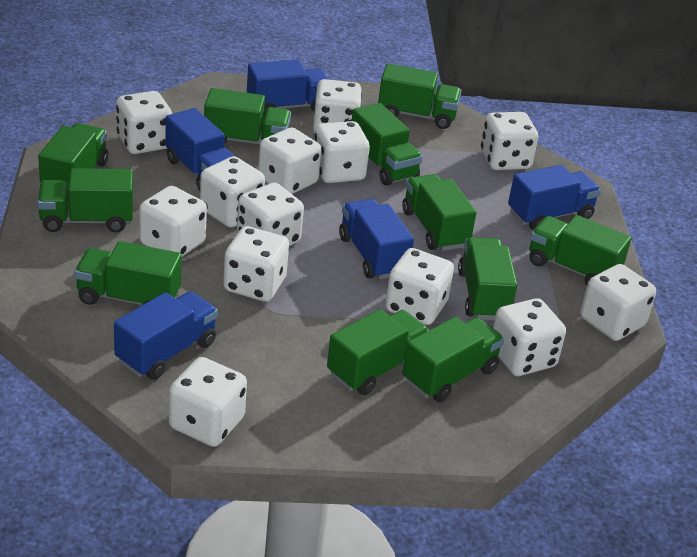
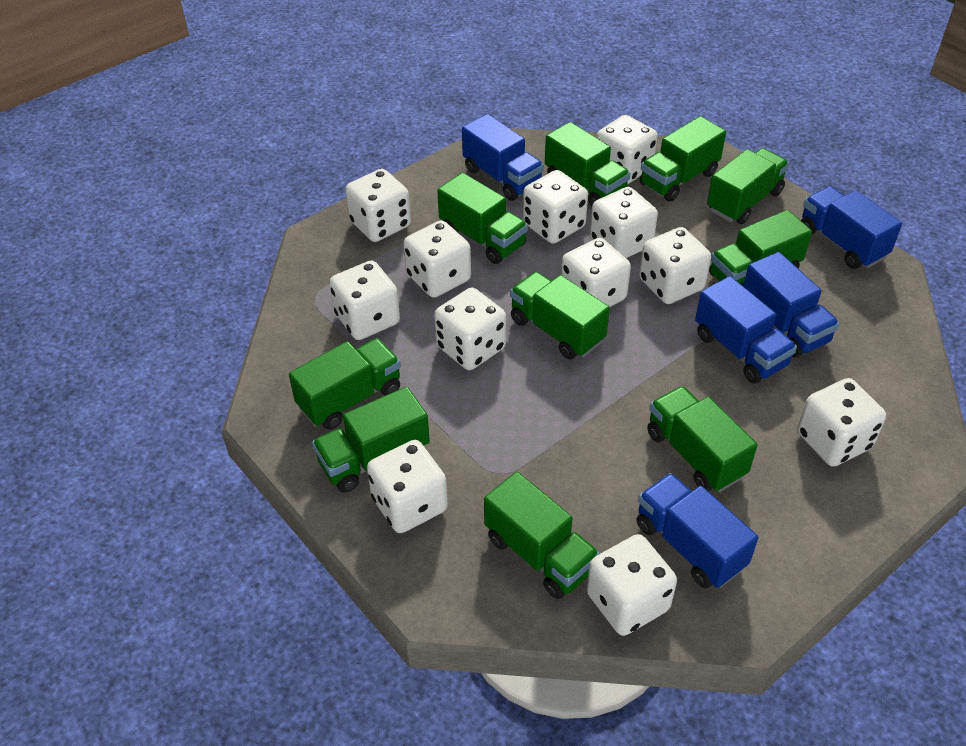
green truck: 11 -> 10
white dice: 13 -> 12

